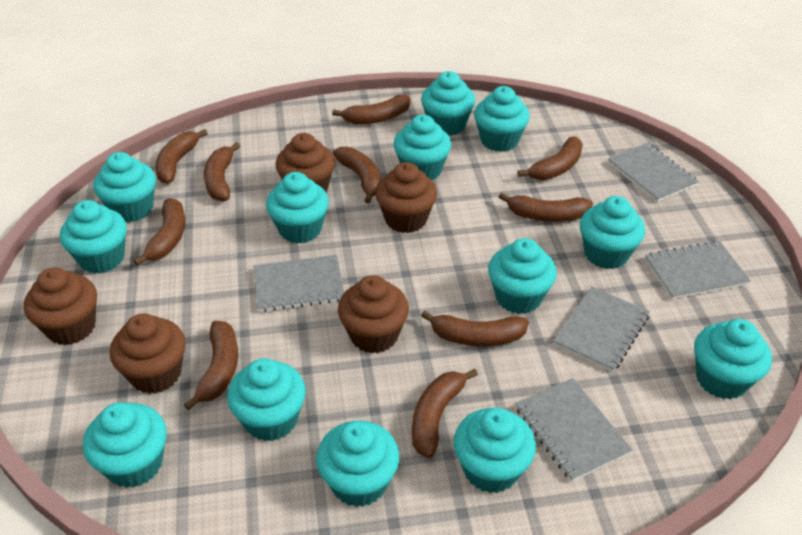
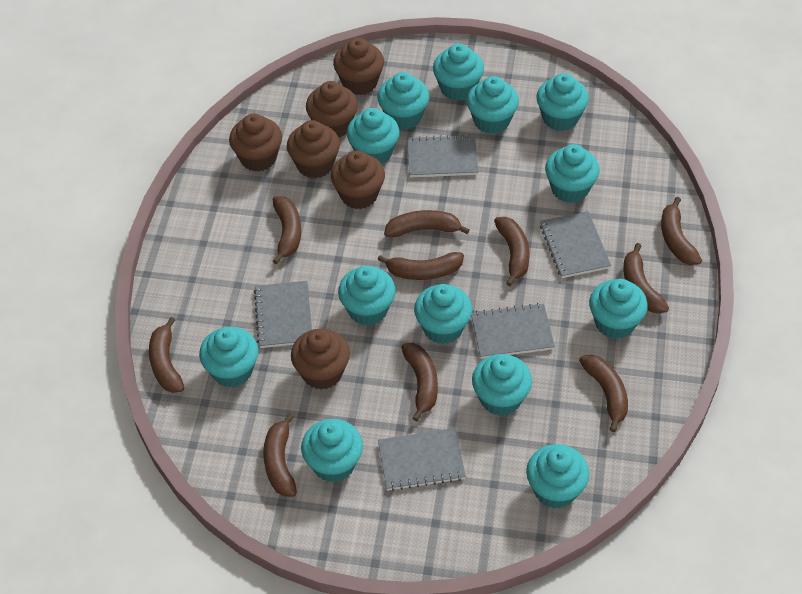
brown cupcake: 5 -> 6

